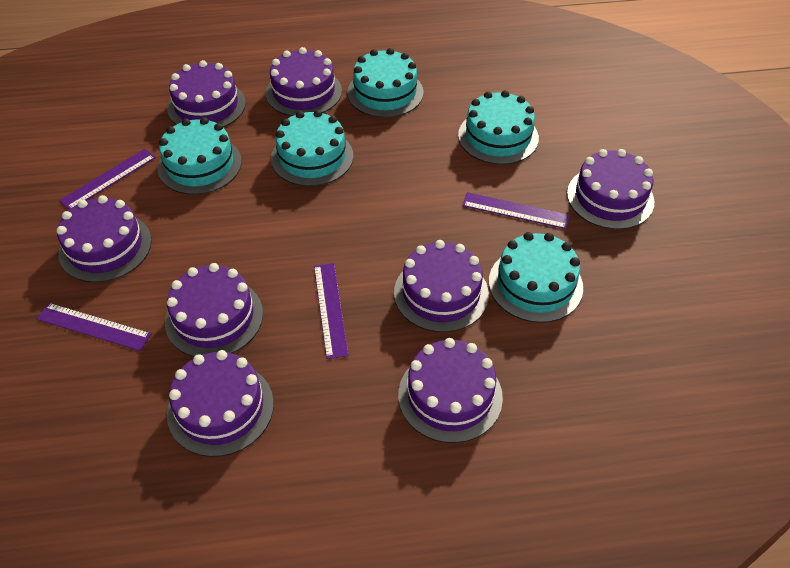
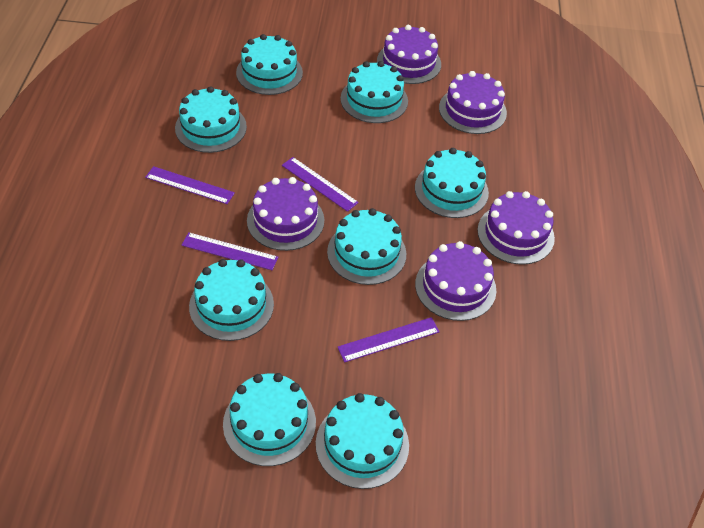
purple cake: 8 -> 5
turquoise cake: 5 -> 8

